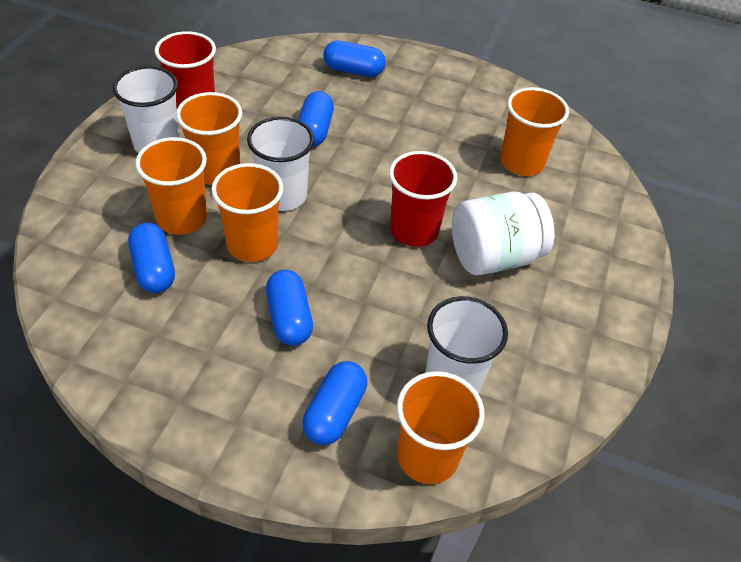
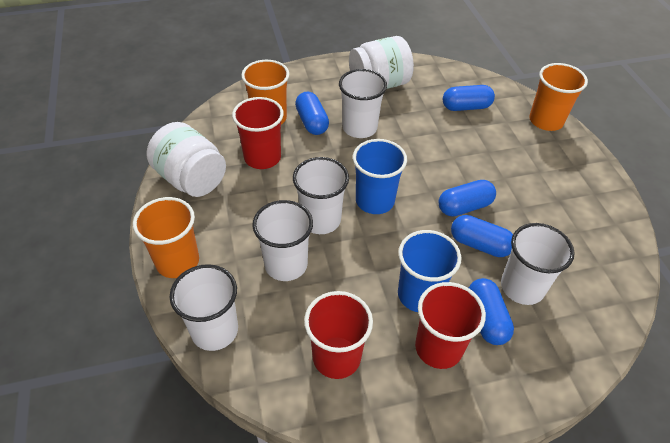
blue cup: 0 -> 2
orange cup: 5 -> 3
red cup: 2 -> 3
white cup: 3 -> 5
white jar: 1 -> 2

